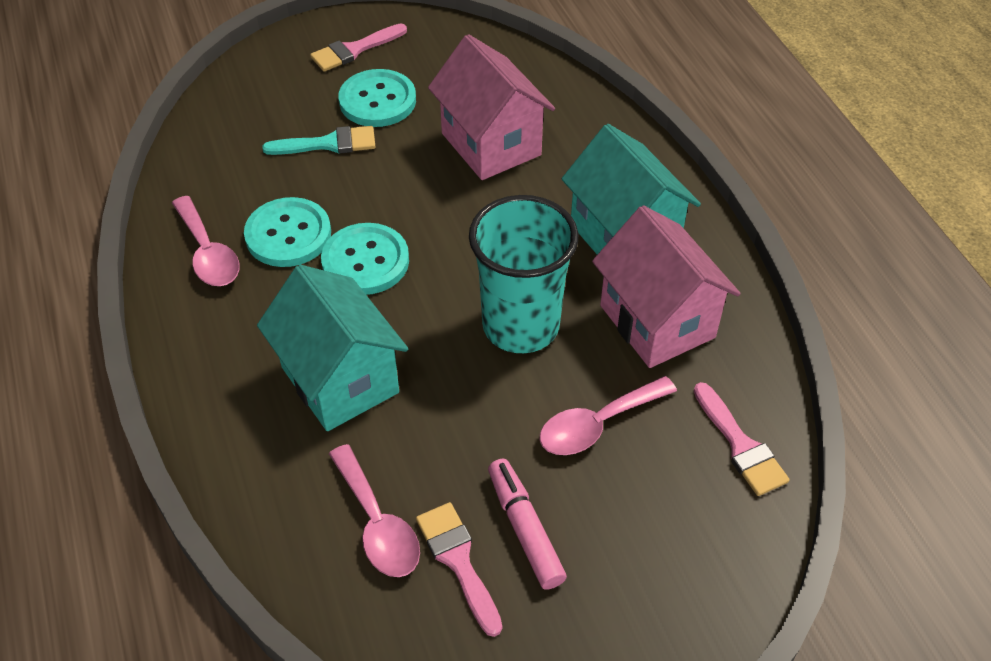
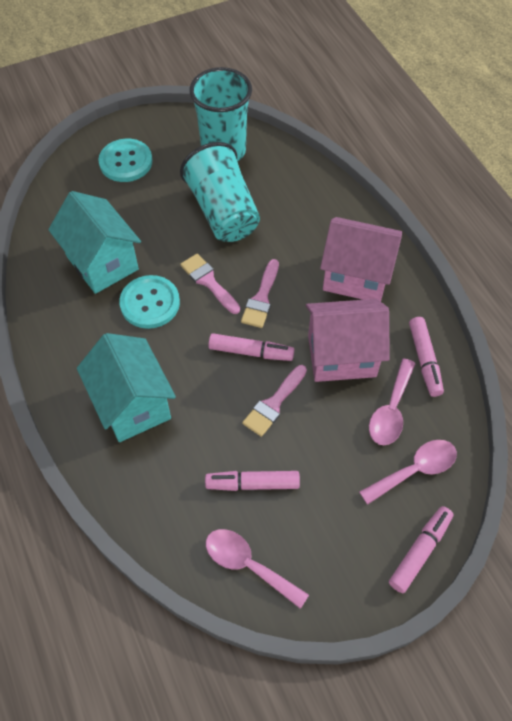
pink marker: 1 -> 4
turquoise brush: 1 -> 0
turquoise button: 3 -> 2
turquoise cup: 1 -> 2

